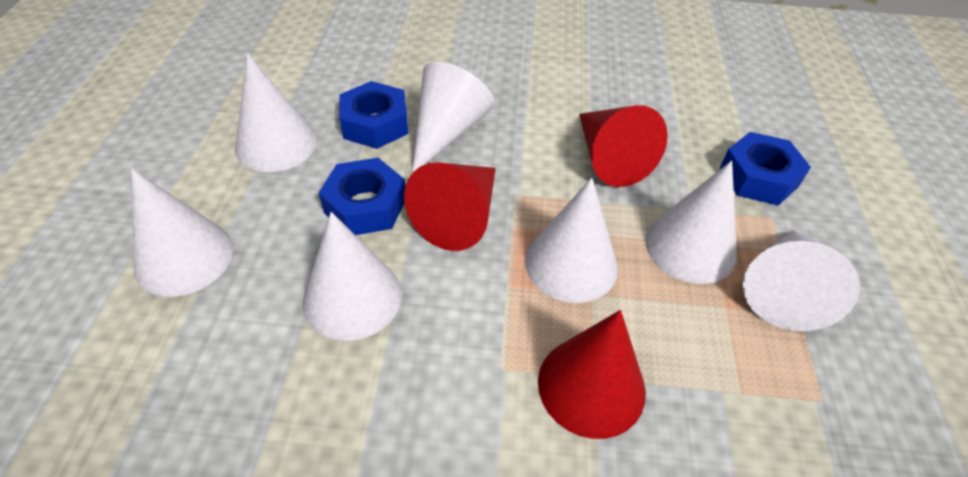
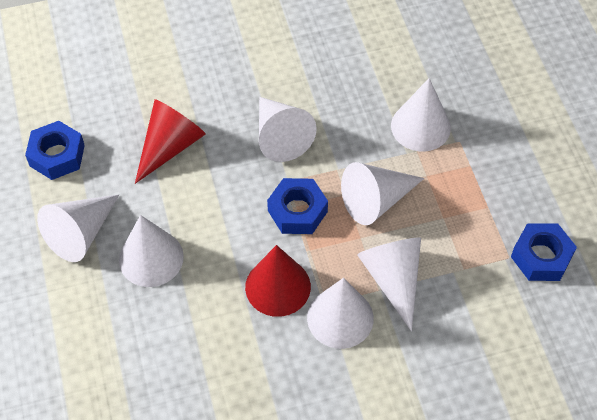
red cone: 3 -> 2

